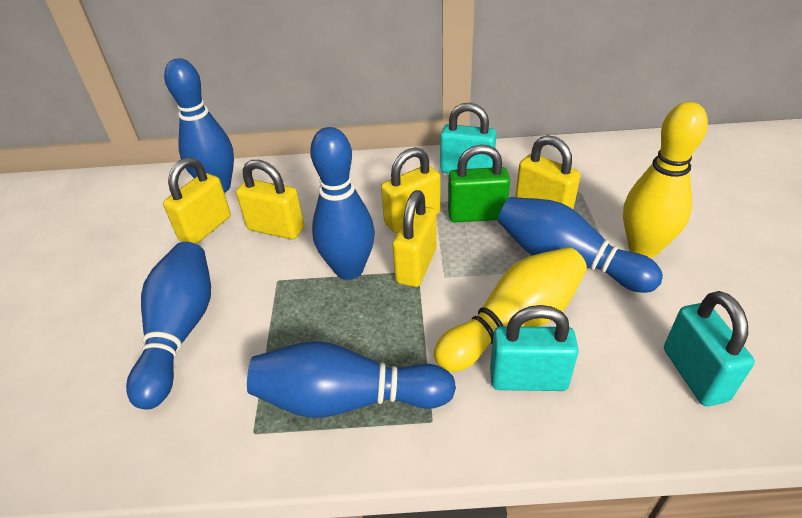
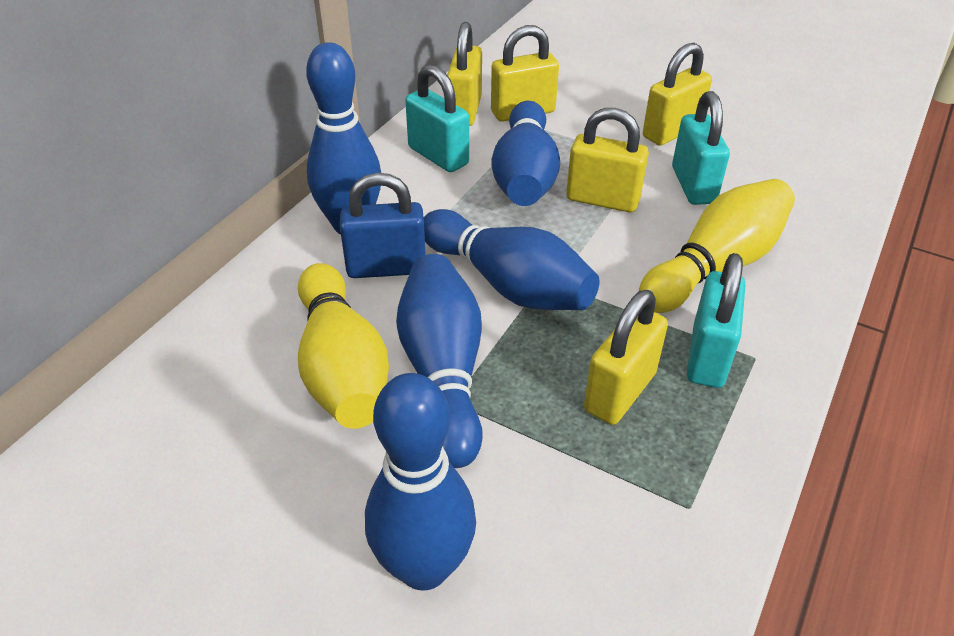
blue padlock: 0 -> 1
green padlock: 1 -> 0

